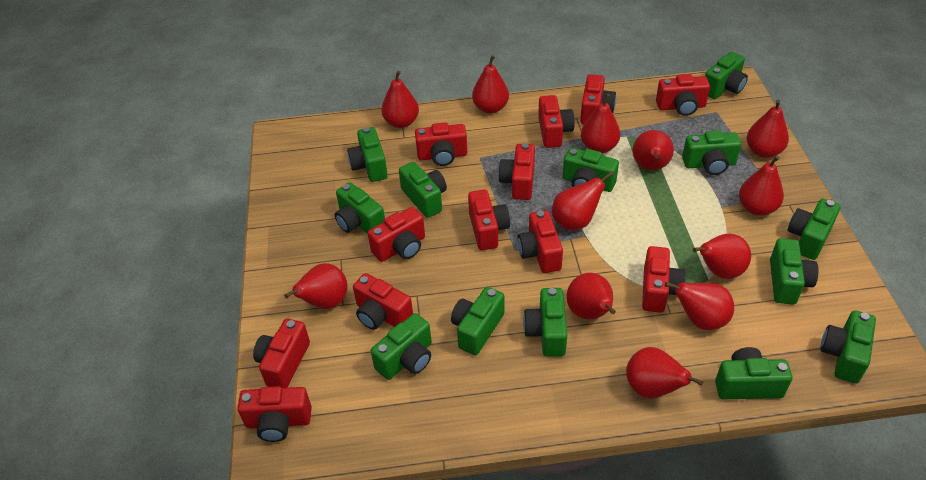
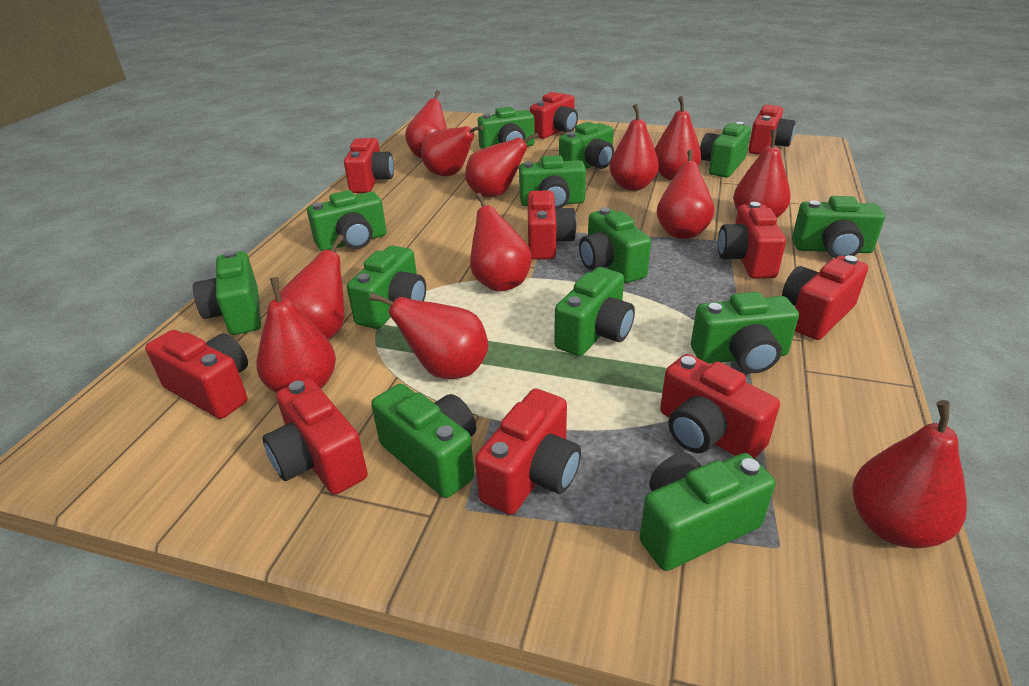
red camera: 12 -> 10

